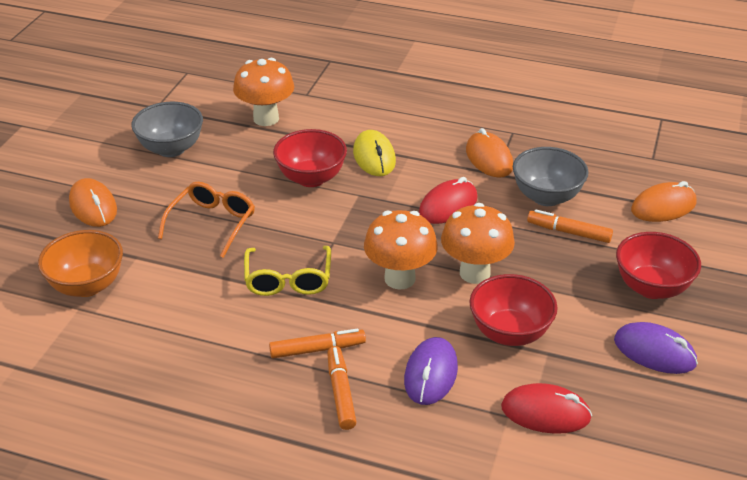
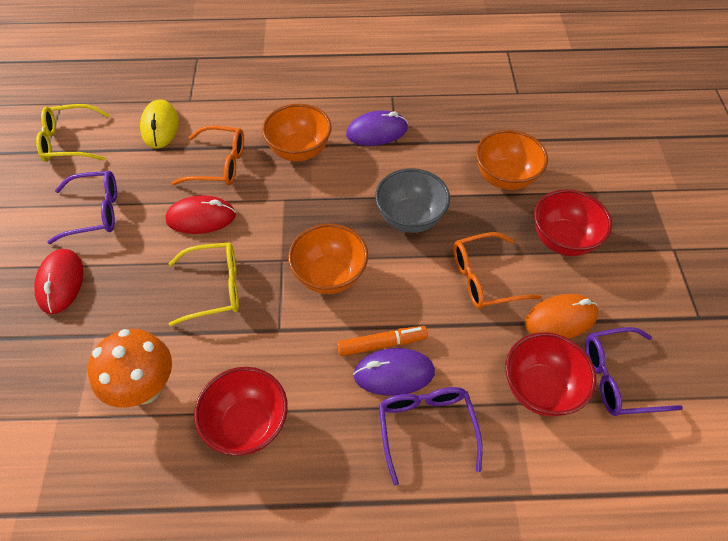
grey bowl: 2 -> 1
orange bowl: 1 -> 3
orange glasses: 1 -> 2
orange marker: 3 -> 1
orange mouse: 3 -> 1
orange mushroom: 3 -> 1
purple glasses: 0 -> 3
yellow glasses: 1 -> 2

